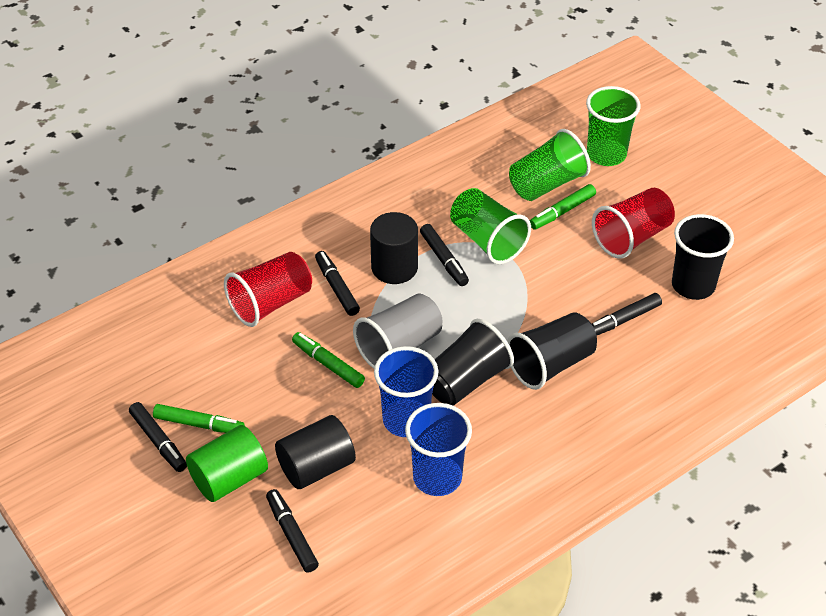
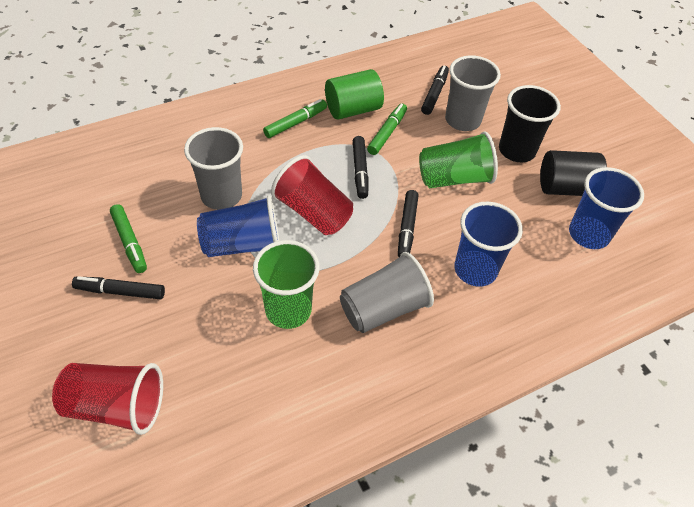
black cup: 3 -> 1
black cylinder: 2 -> 1
black marker: 5 -> 4
blue cup: 2 -> 3
green cup: 3 -> 2
grey cup: 1 -> 3

